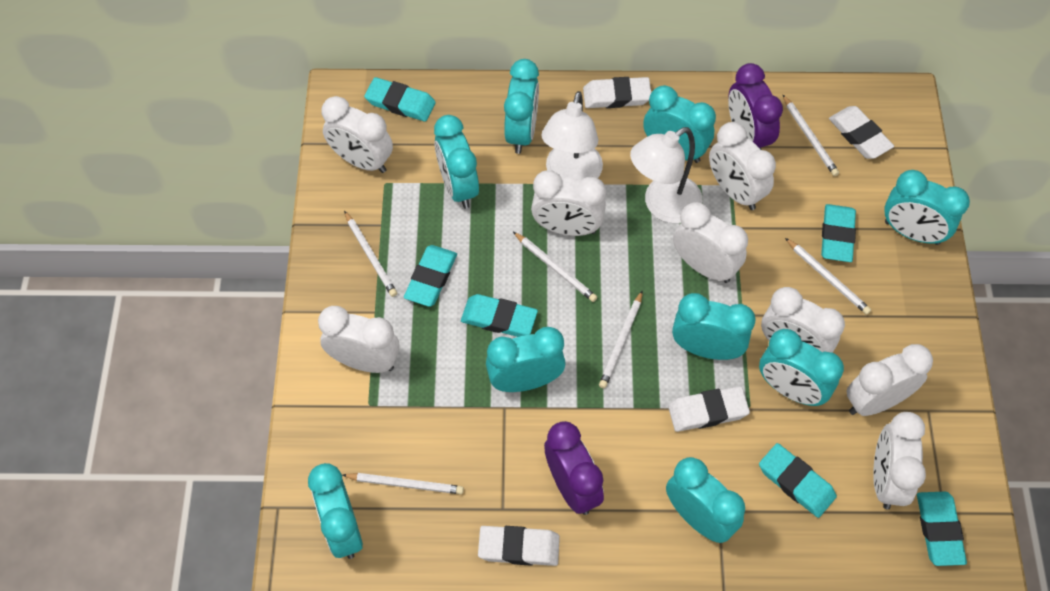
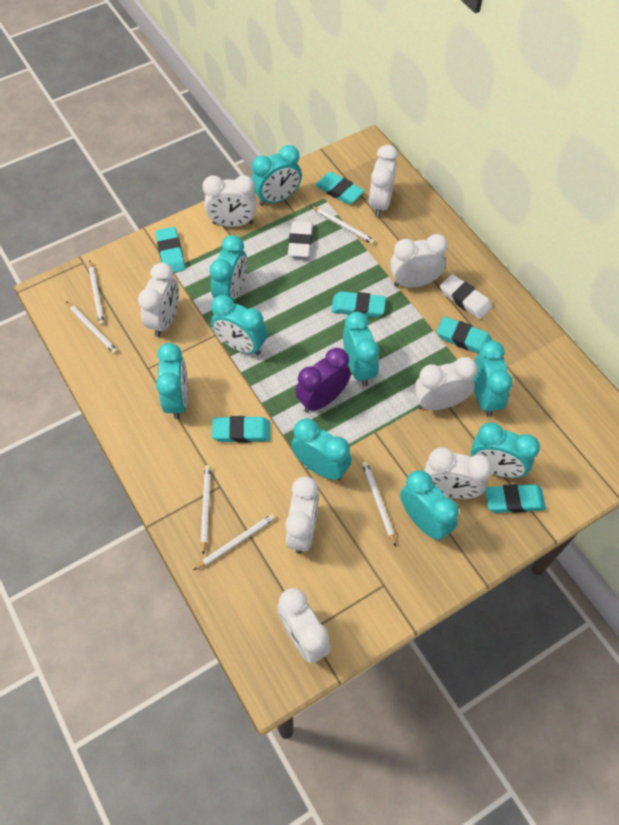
purple clock: 2 -> 1
white eraser: 4 -> 2
white lamp: 2 -> 0

